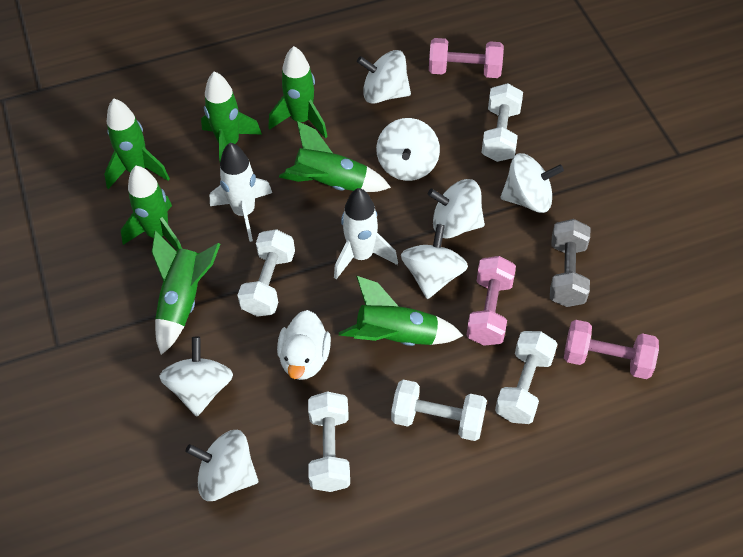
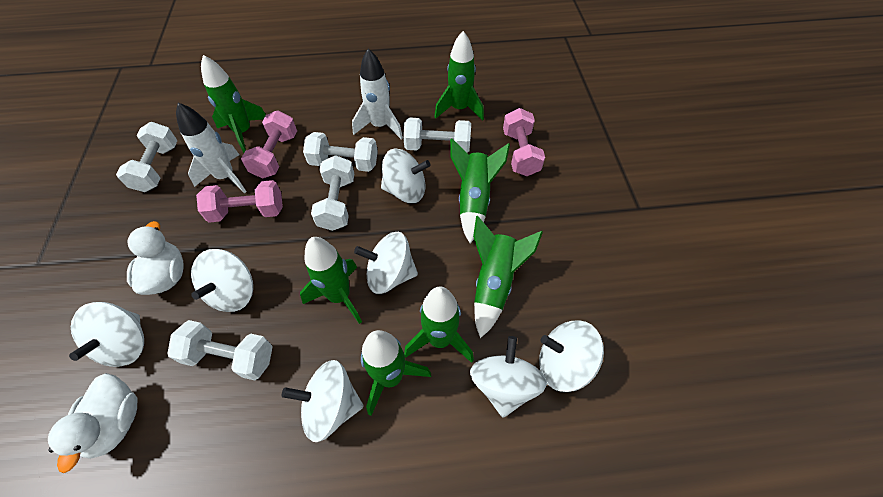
grey dumbbell: 1 -> 0
white duck: 1 -> 2

